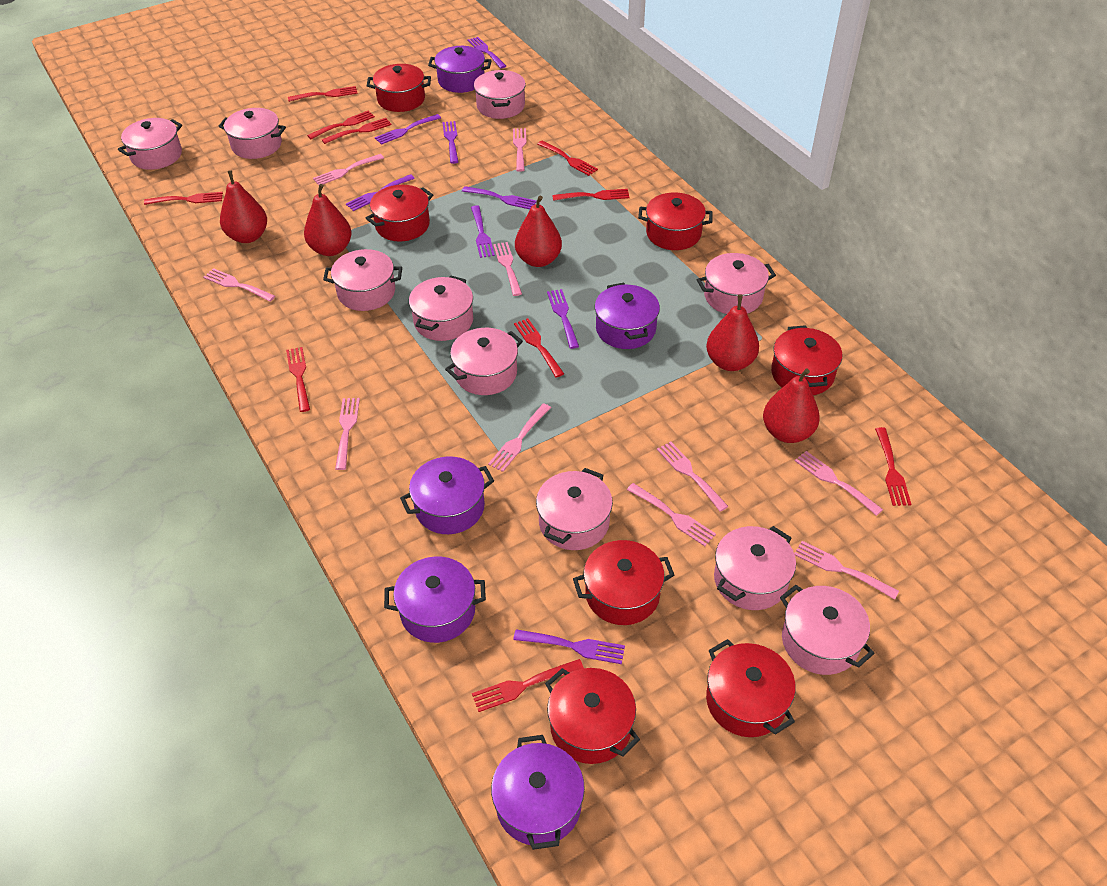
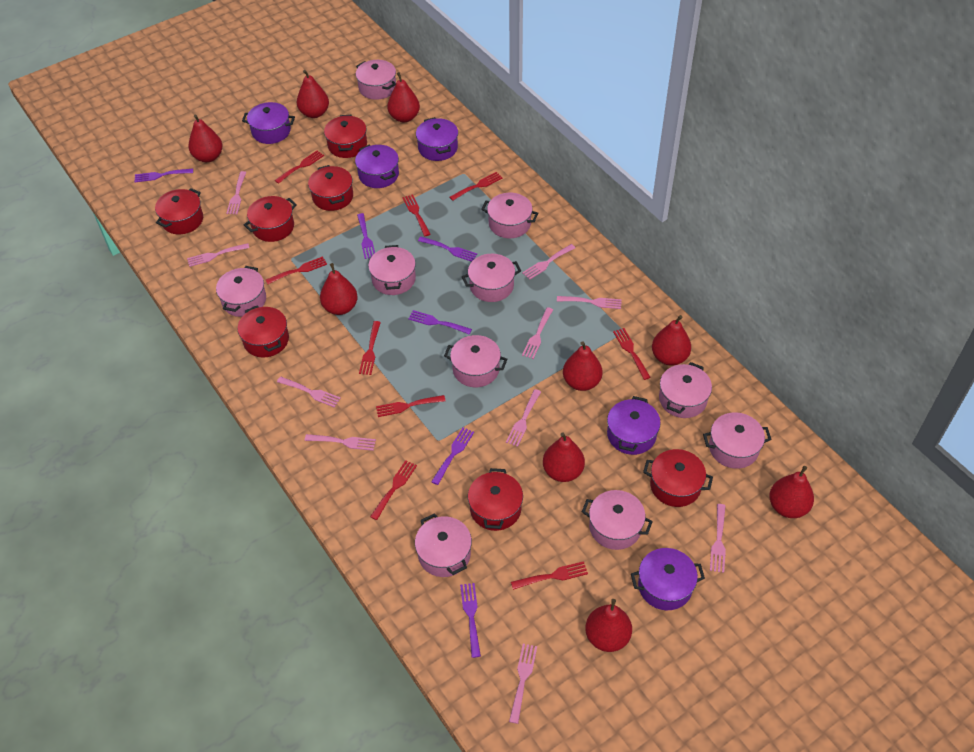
purple fork: 8 -> 6
red fork: 10 -> 9
red pear: 5 -> 9

